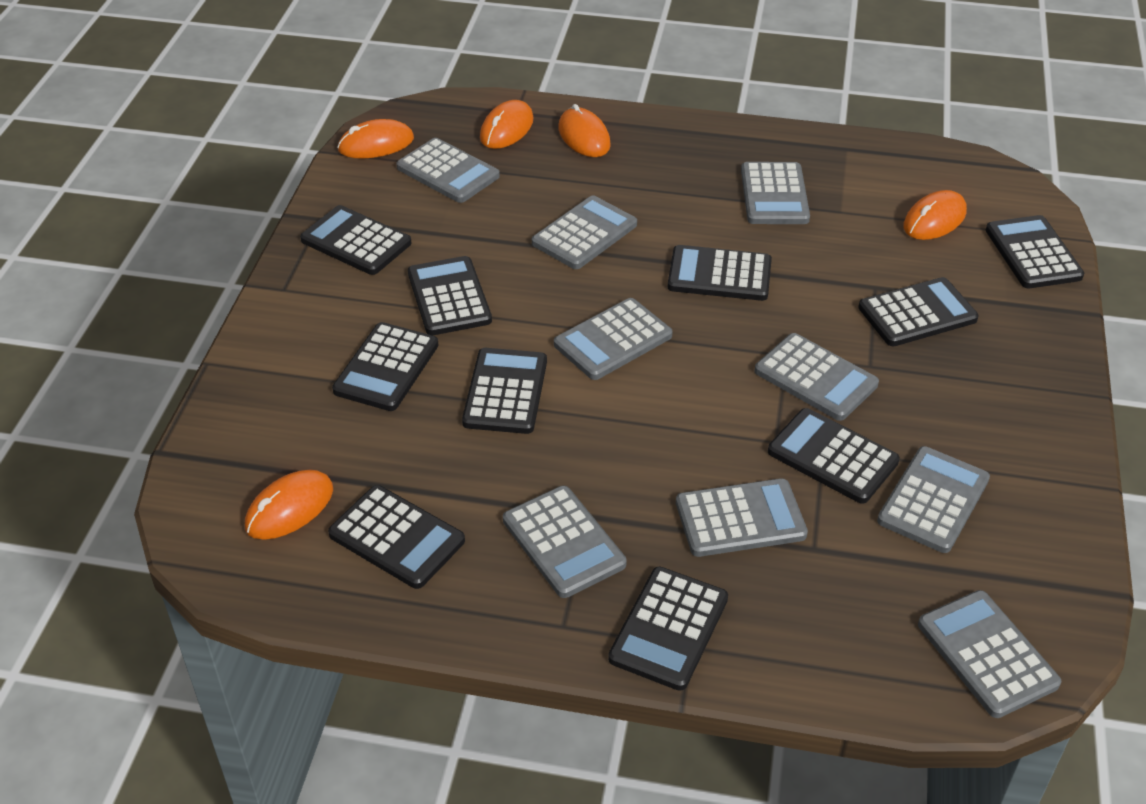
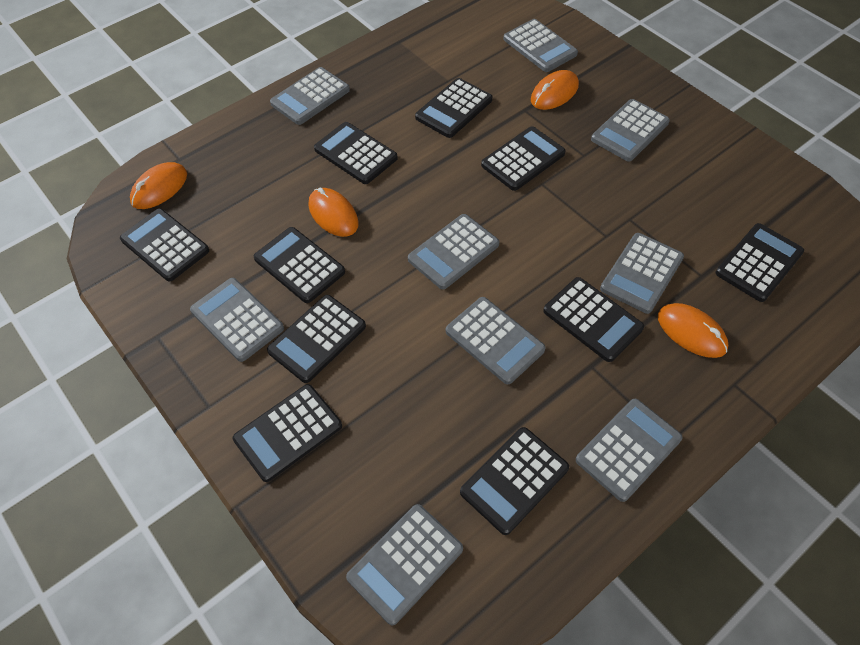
orange mouse: 5 -> 4

